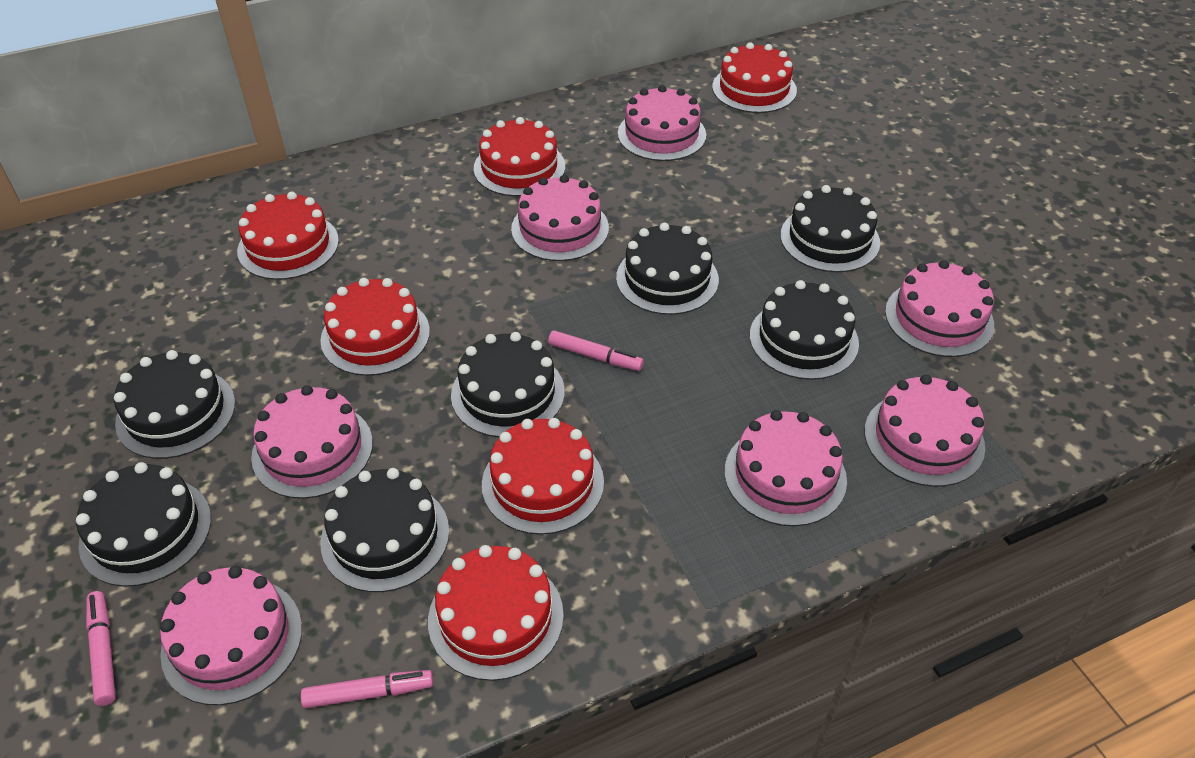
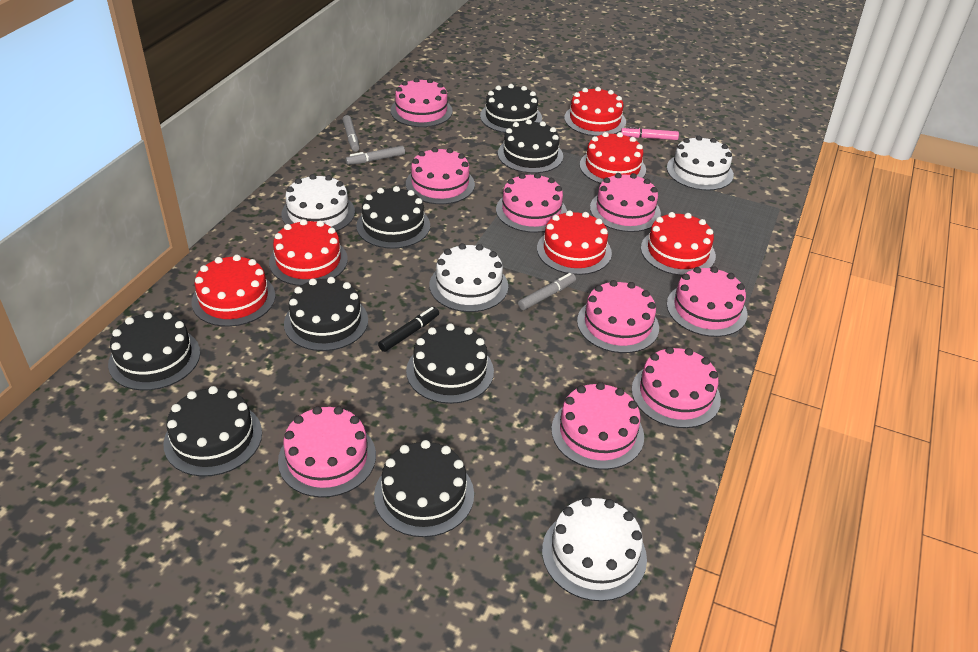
black cake: 7 -> 8
black marker: 0 -> 1
grey marker: 0 -> 3
pink cake: 7 -> 9
pink marker: 3 -> 1
white cake: 0 -> 4

